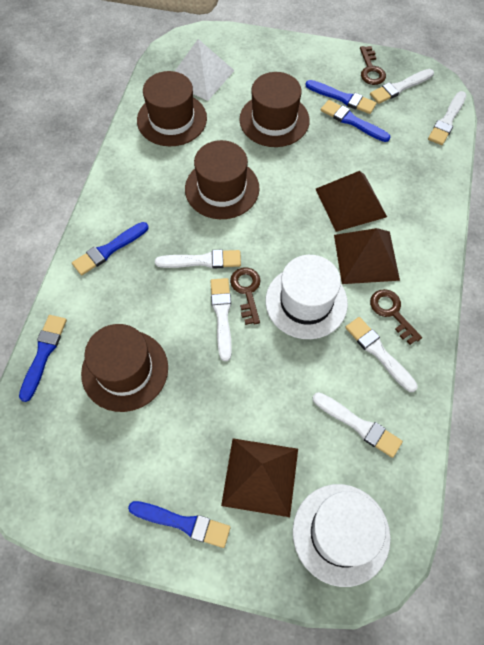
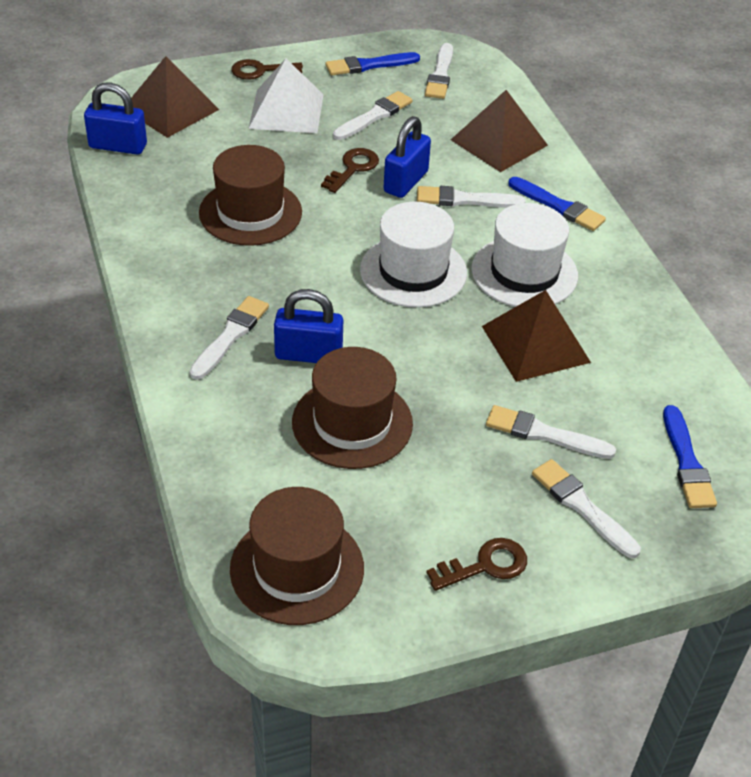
blue brush: 5 -> 3
blue padlock: 0 -> 3
brown hat: 4 -> 3

